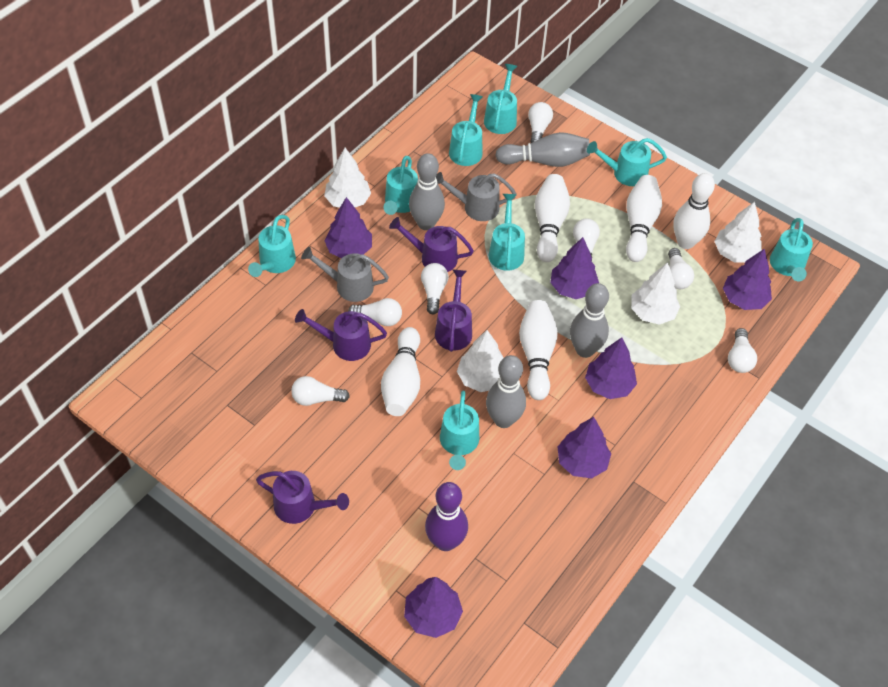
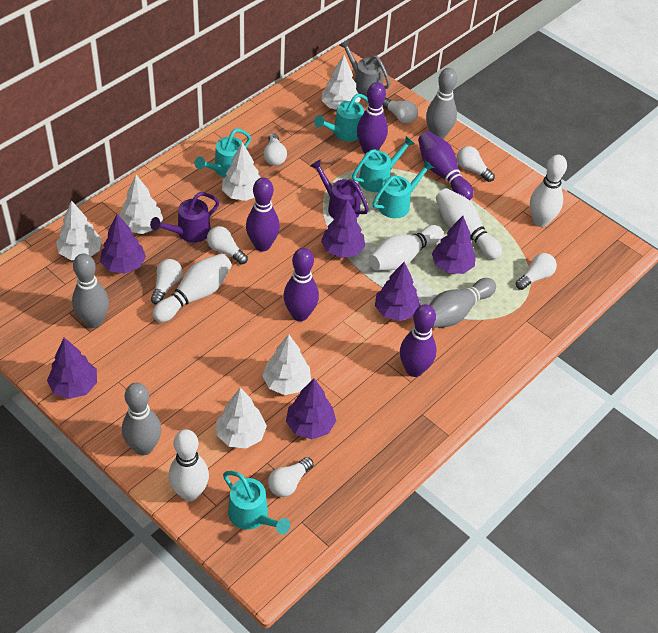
grey watering can: 2 -> 1
purple bowling pin: 1 -> 5
purple watering can: 4 -> 2
turquoise watering can: 8 -> 5
white tree: 4 -> 6

